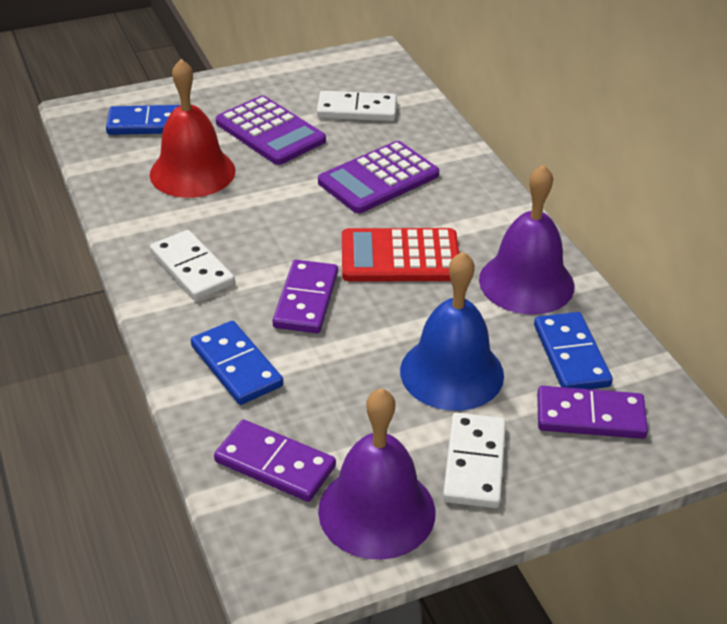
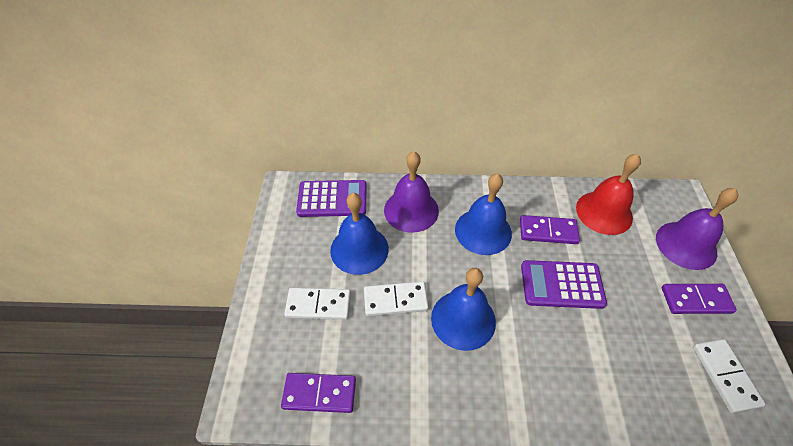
blue bell: 1 -> 3
blue domino: 3 -> 0
red calculator: 1 -> 0

